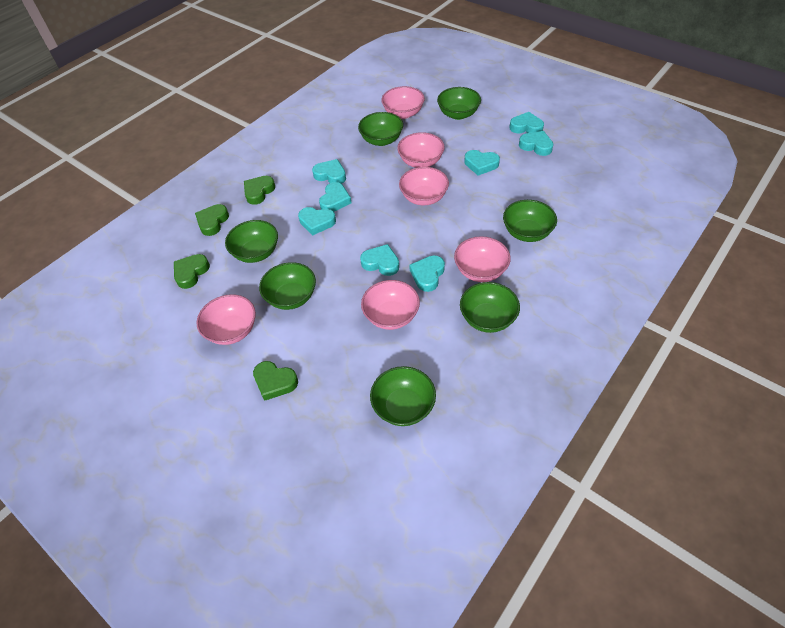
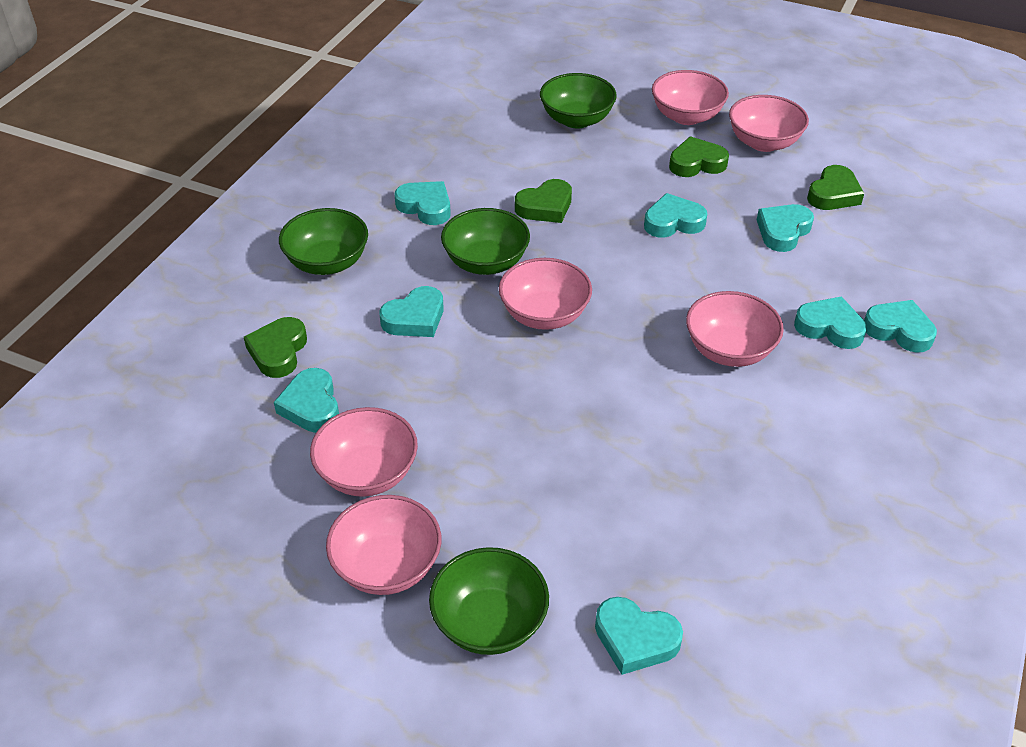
green bowl: 7 -> 4

